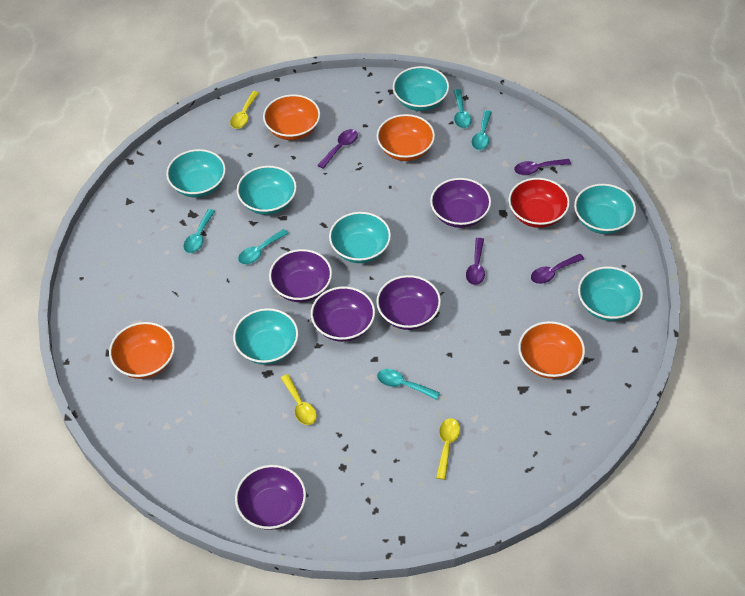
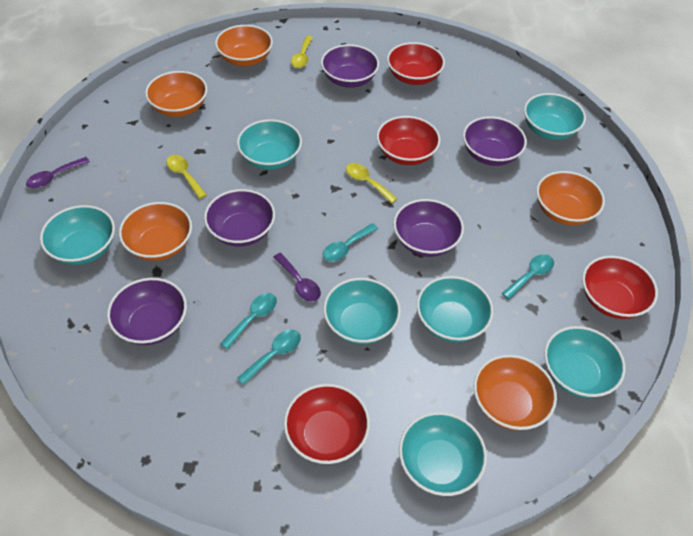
orange bowl: 4 -> 5
purple spoon: 4 -> 2
red bowl: 1 -> 4
turquoise spoon: 5 -> 4

